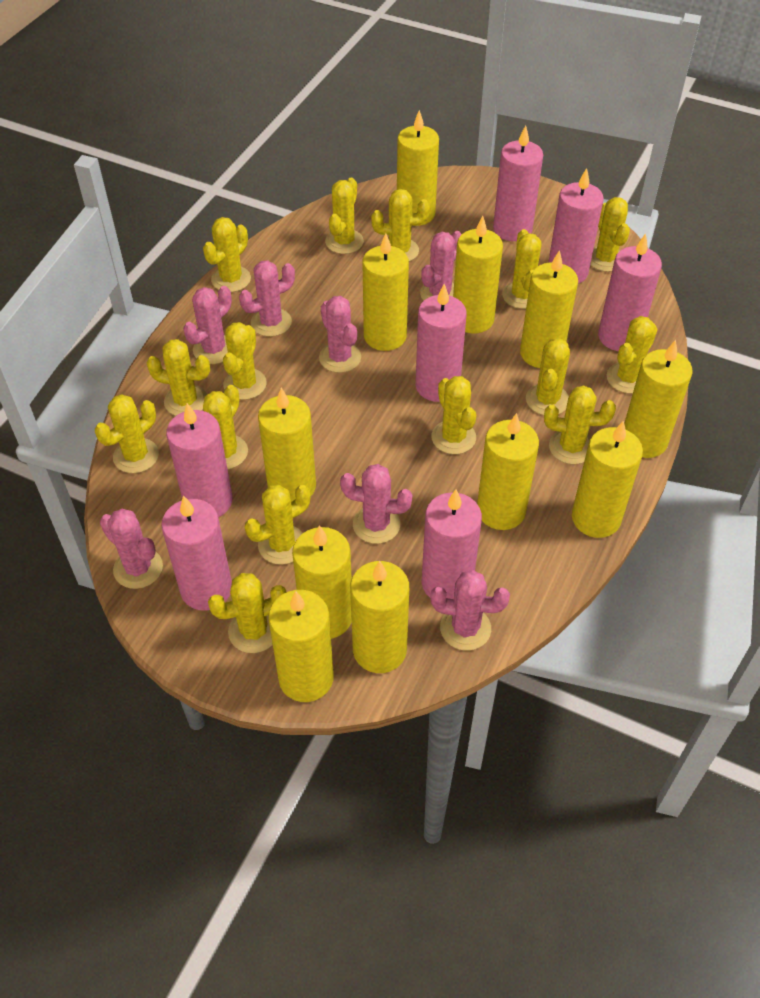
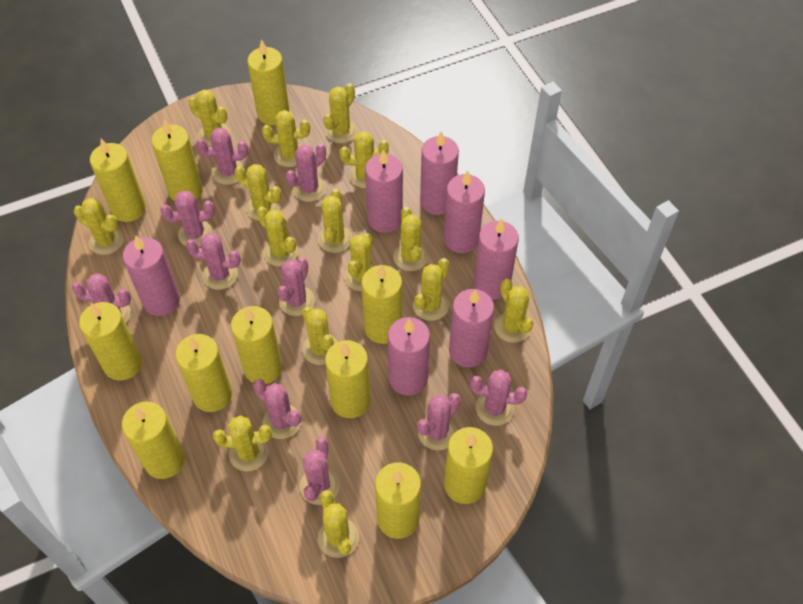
pink cactus: 7 -> 10

